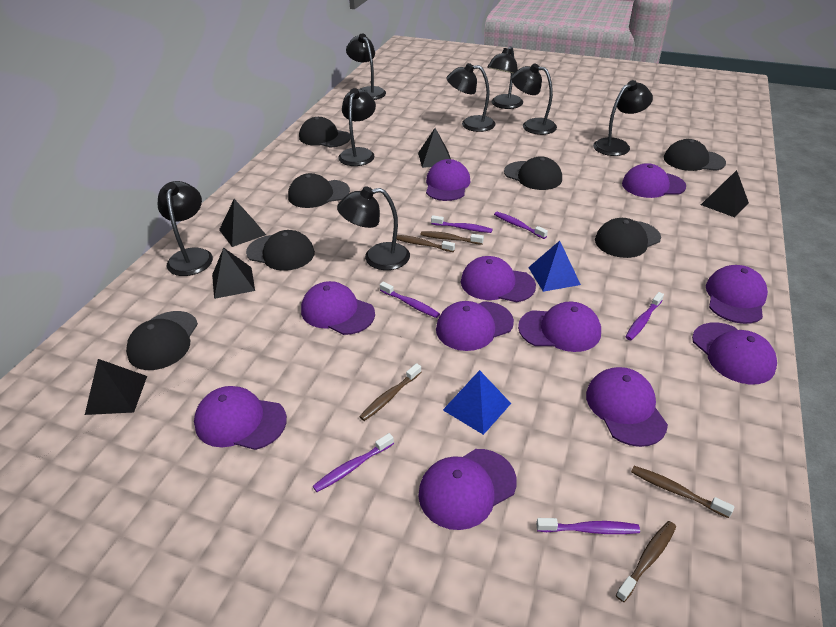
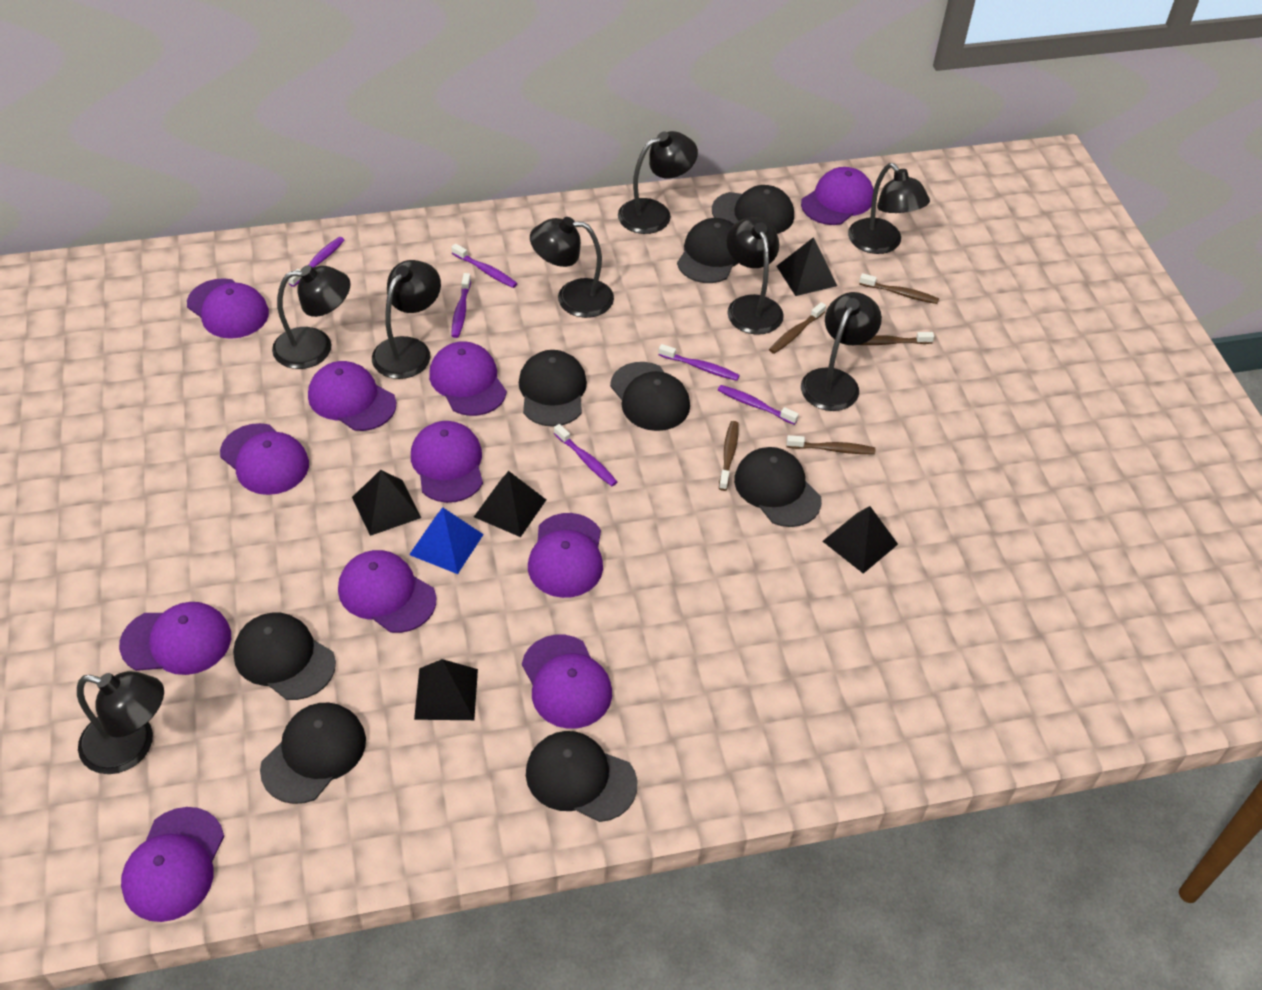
black cap: 7 -> 8
blue pyramid: 2 -> 1

